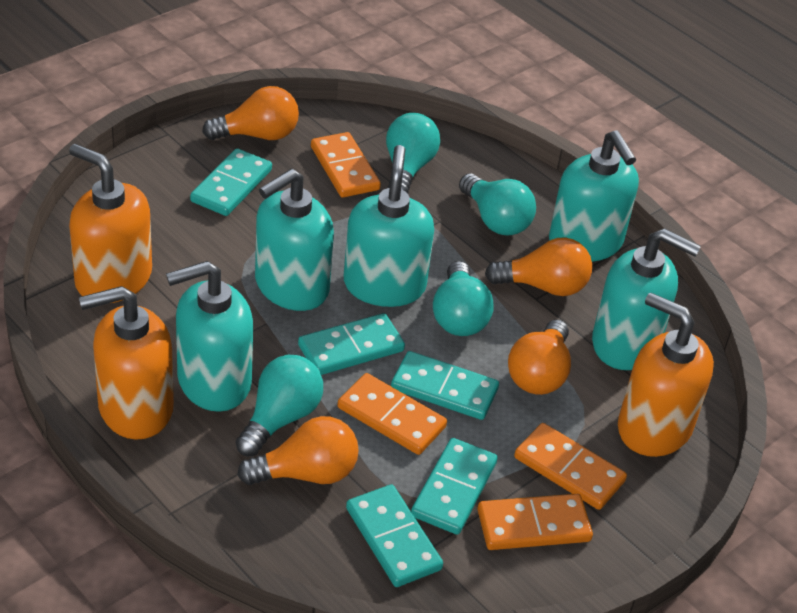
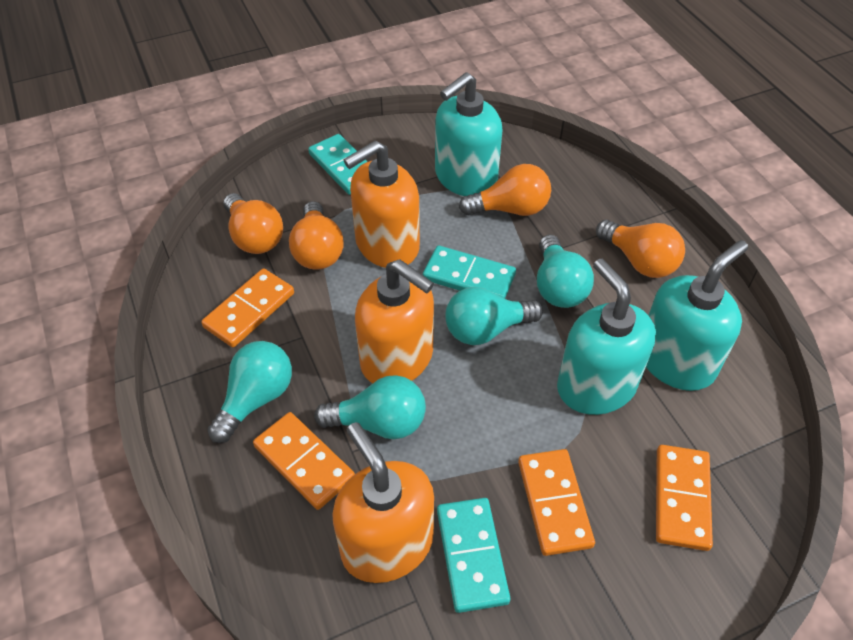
turquoise domino: 5 -> 3
turquoise soap dispenser: 5 -> 3

